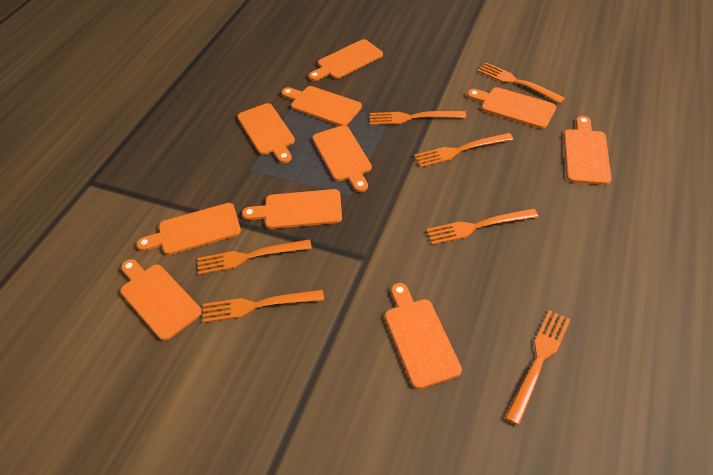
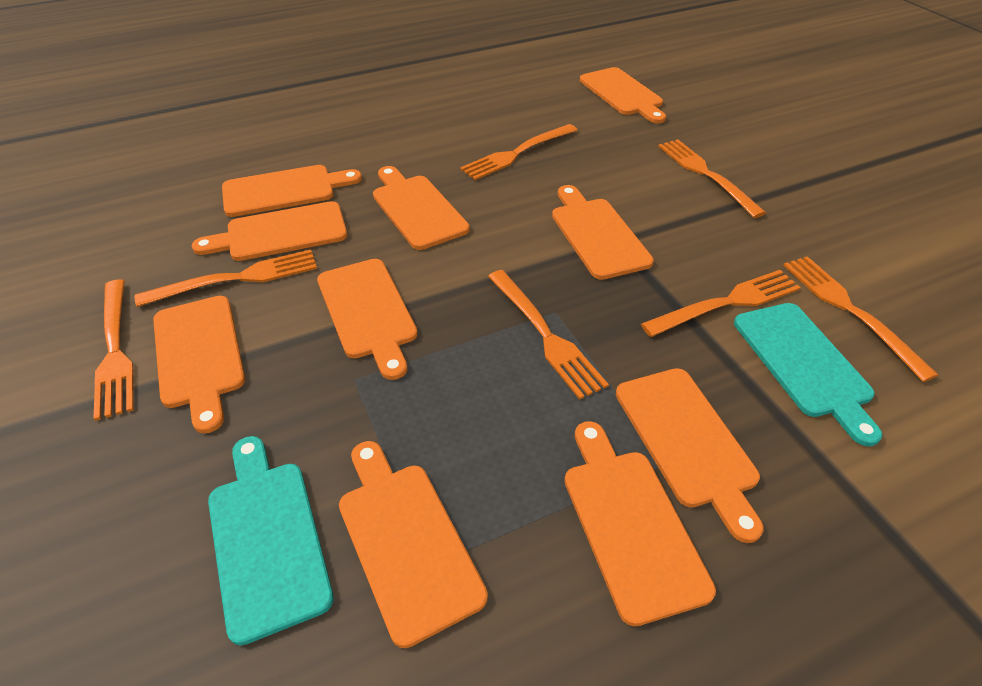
turquoise cutting board: 0 -> 2

